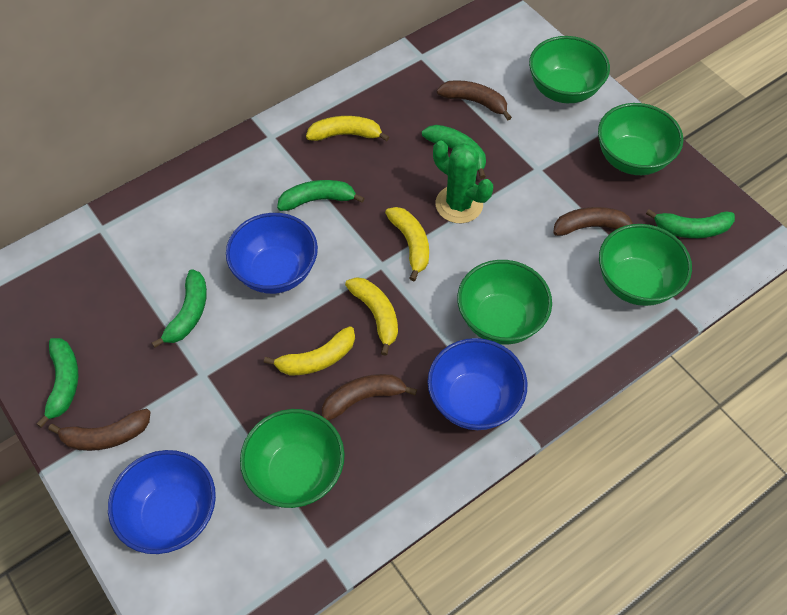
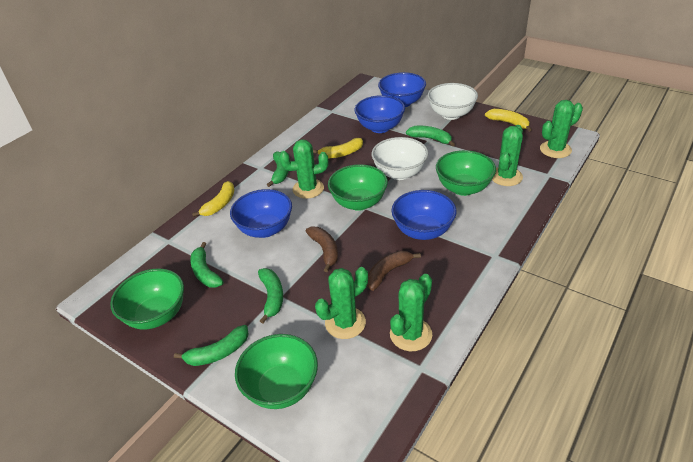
blue bowl: 3 -> 4
brown banana: 4 -> 2
green bowl: 5 -> 4
green cactus: 1 -> 5
white bowl: 0 -> 2
yellow banana: 4 -> 3

